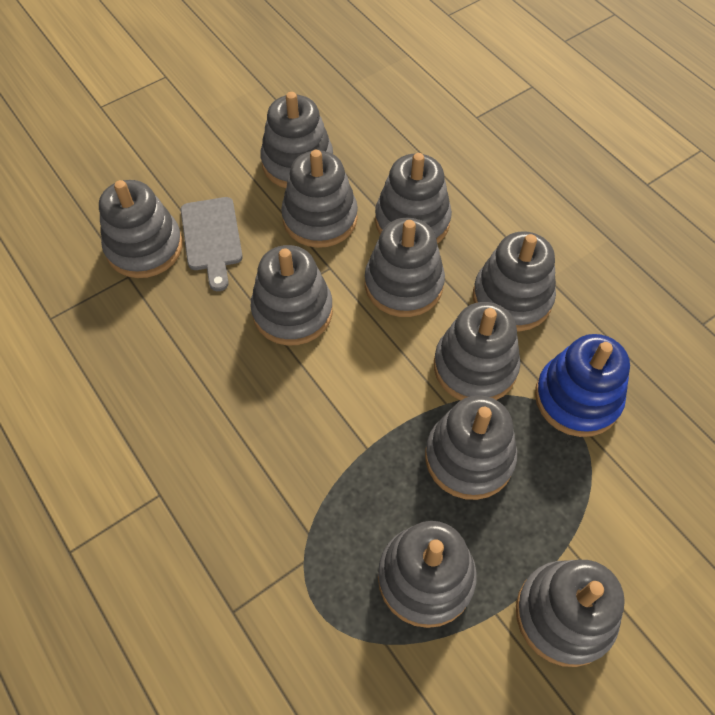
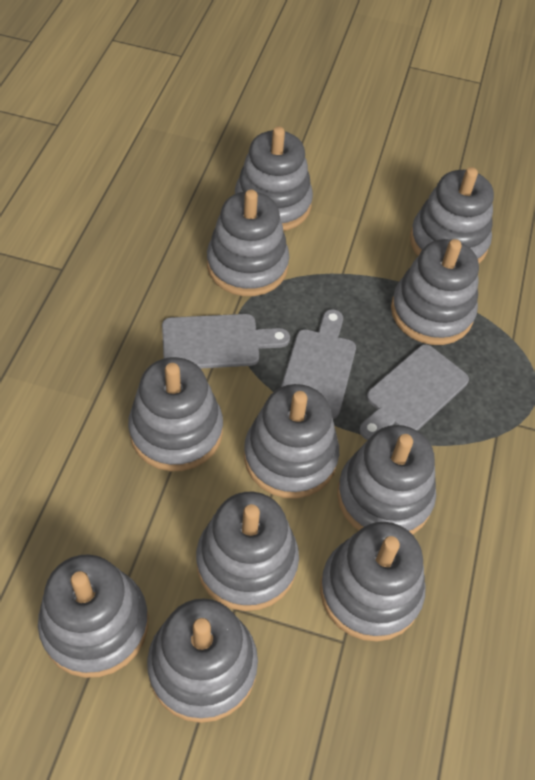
blue stacking toy: 1 -> 0
grey cutting board: 1 -> 3

